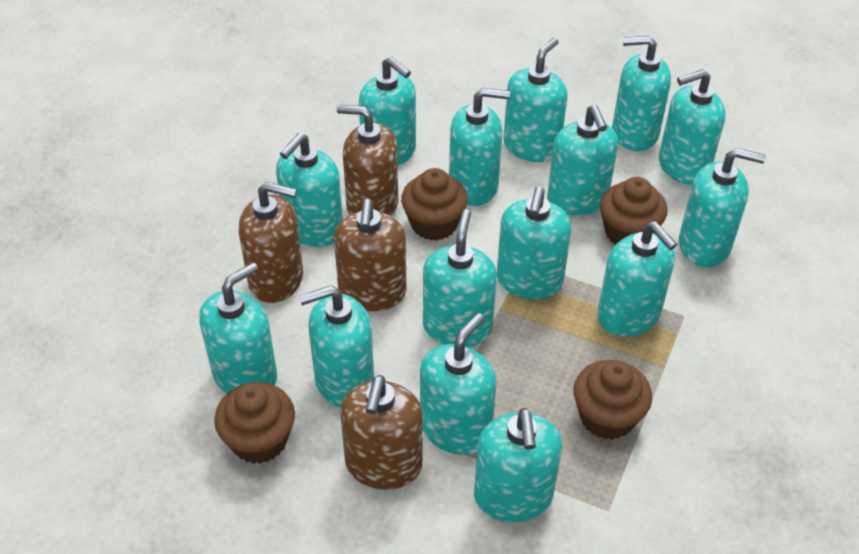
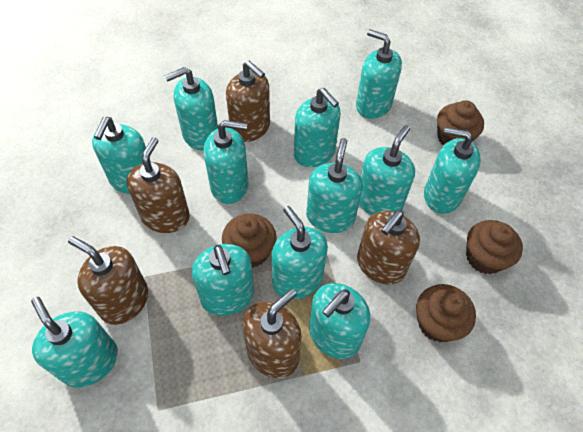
brown soap dispenser: 4 -> 5
turquoise soap dispenser: 15 -> 12

